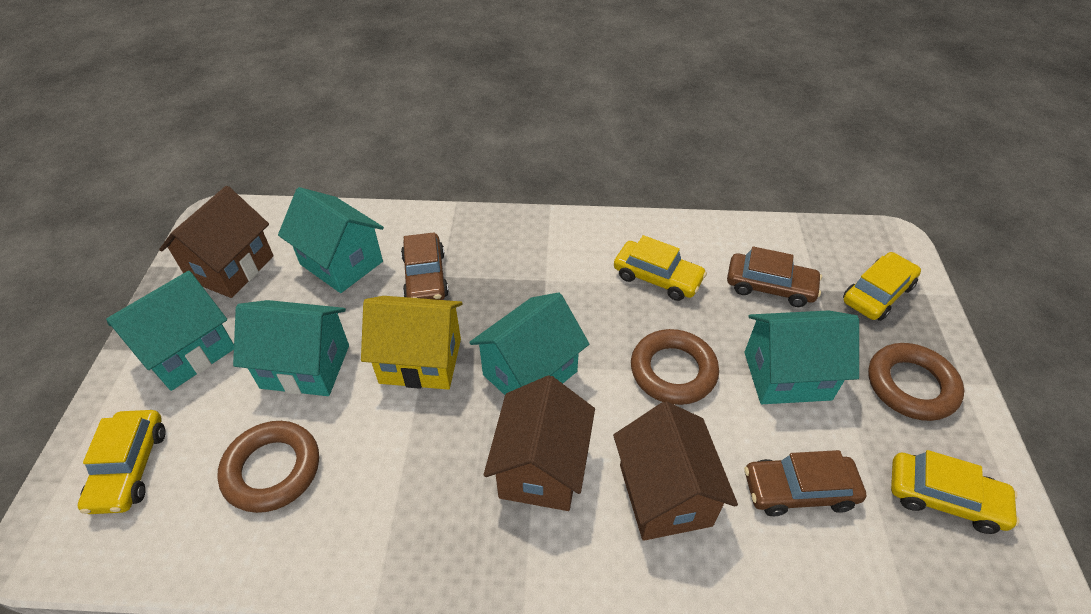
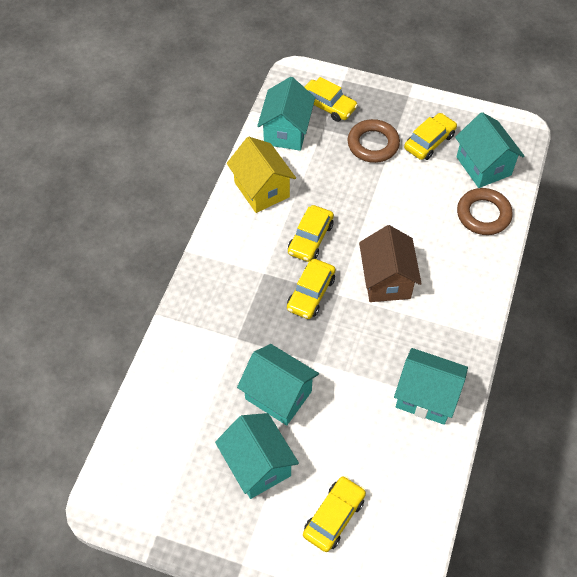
brown car: 3 -> 0
brown house: 3 -> 1
brown ring: 3 -> 2
yellow car: 4 -> 5

